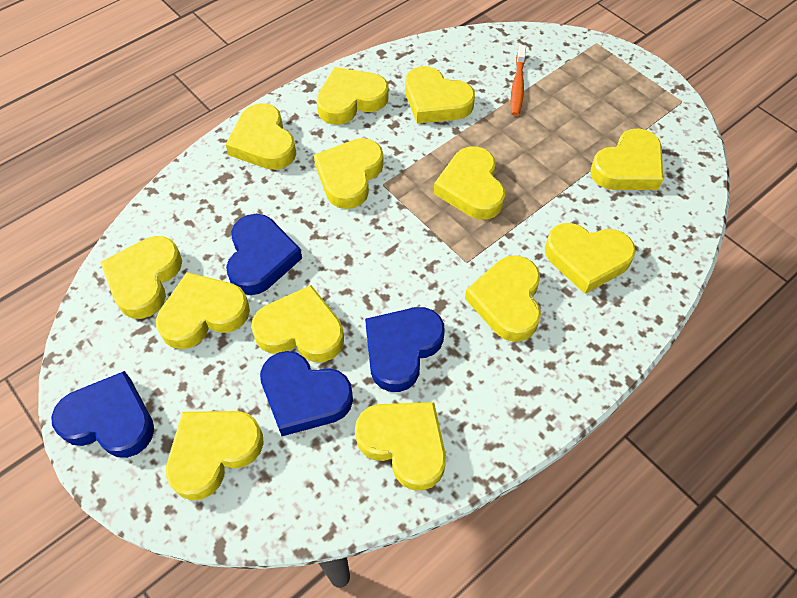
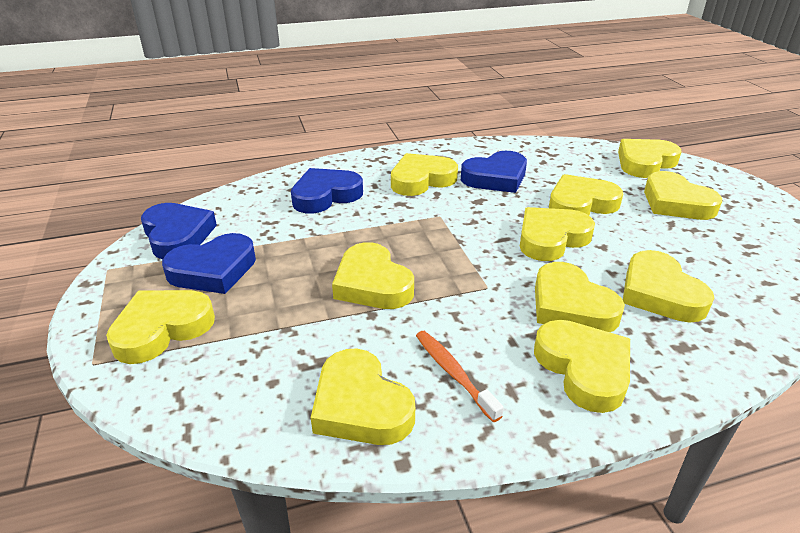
yellow heart: 13 -> 11

